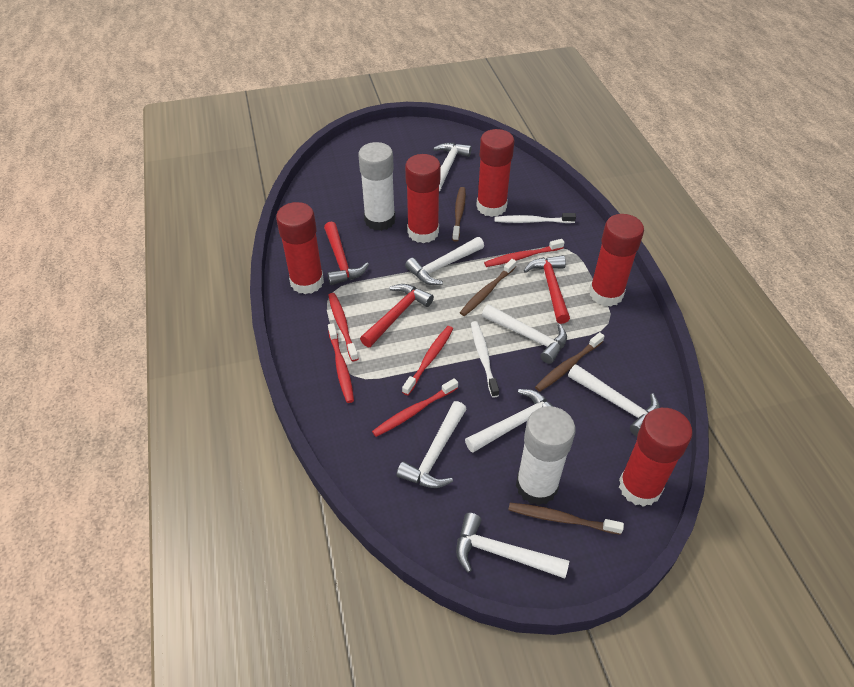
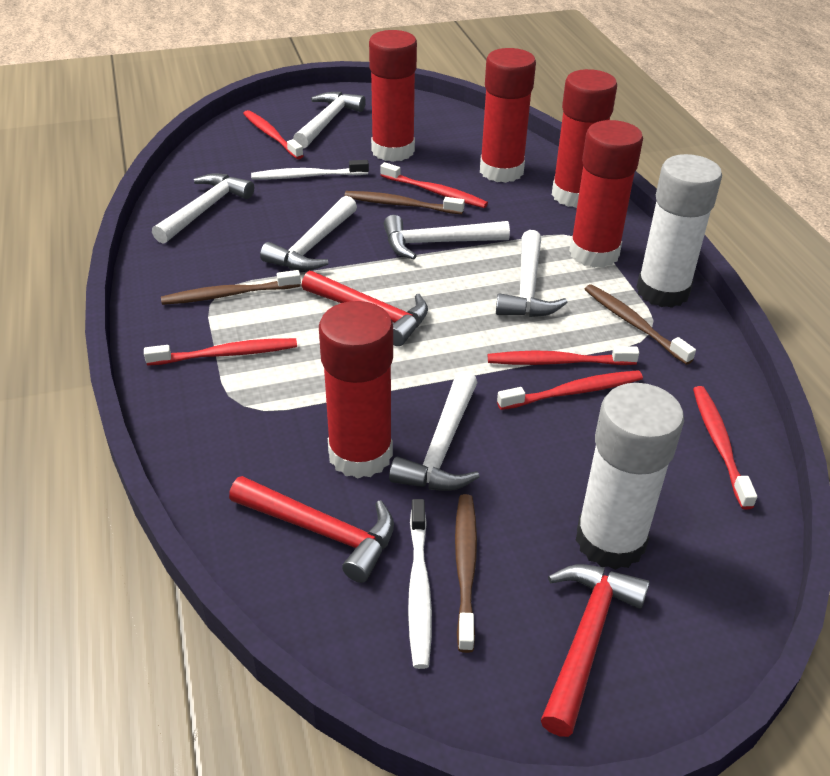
red toothbrush: 5 -> 6
white hammer: 7 -> 6

